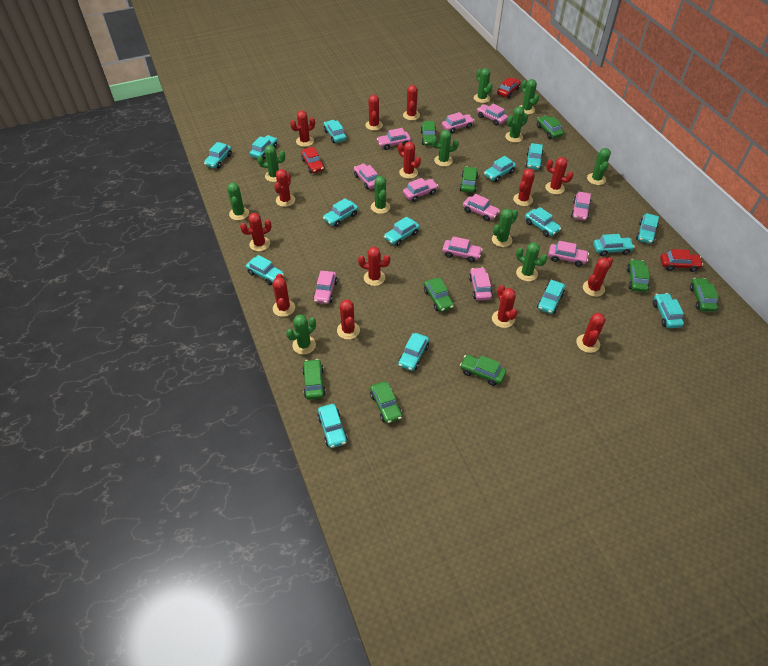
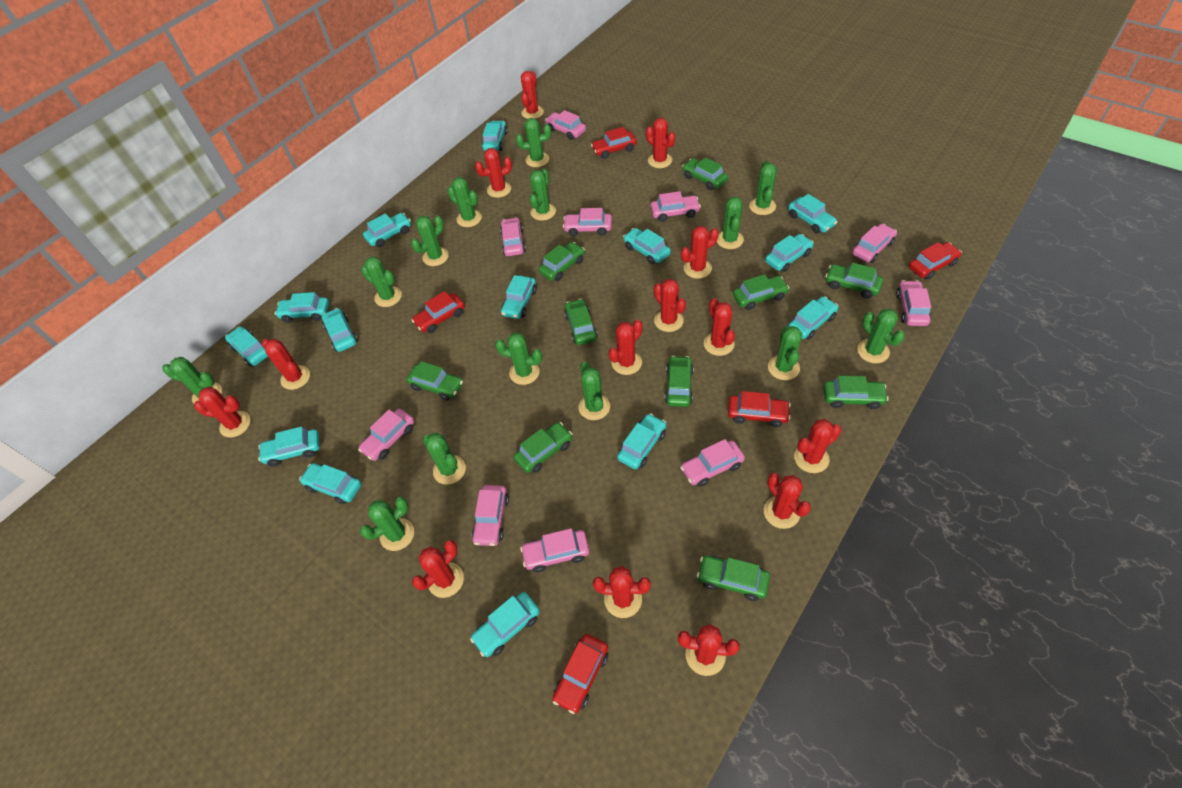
green cactus: 11 -> 14
green car: 9 -> 10
pink car: 11 -> 10
red car: 3 -> 5
turquoise car: 15 -> 14

